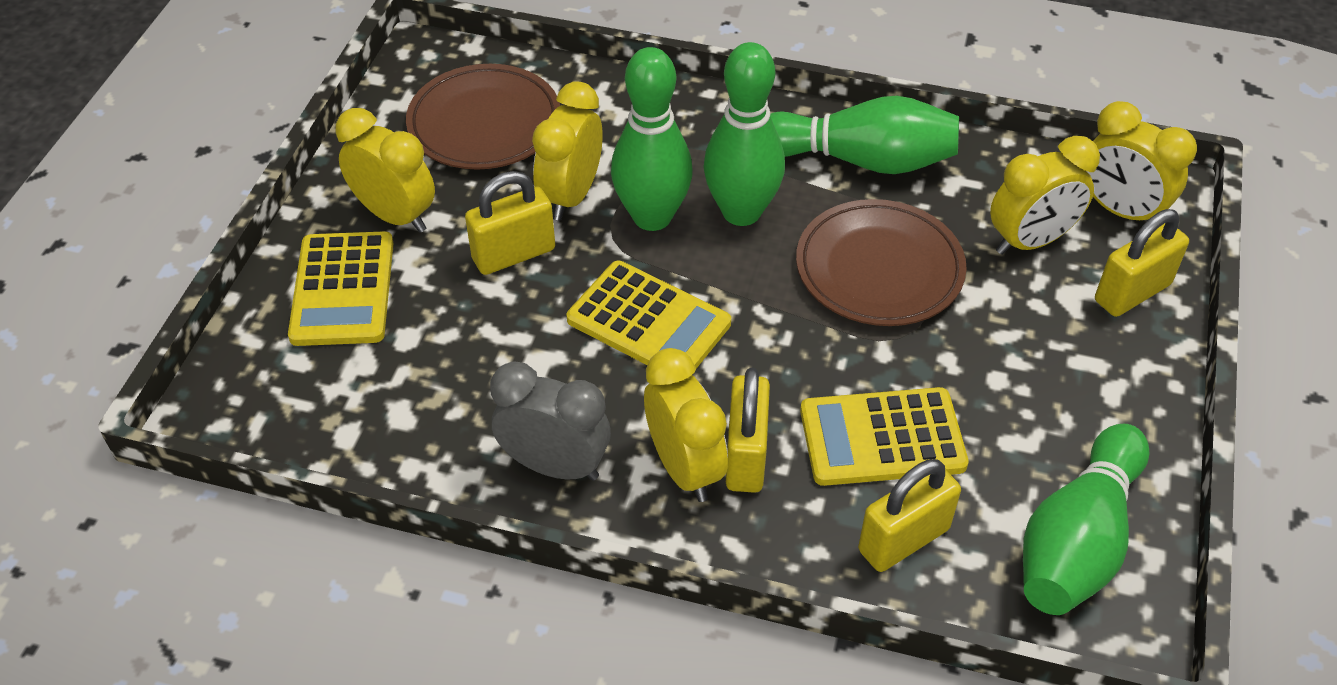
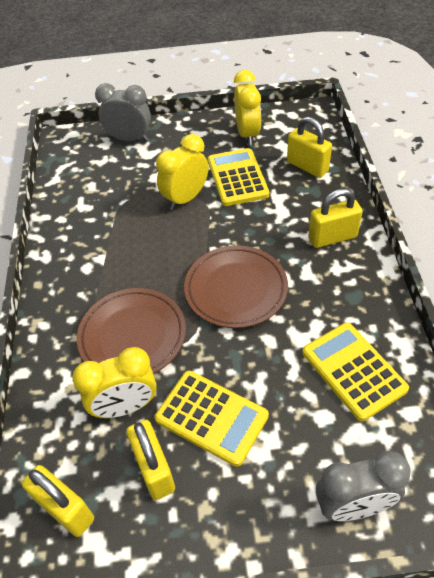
green bowling pin: 4 -> 0
grey clock: 1 -> 2
yellow clock: 5 -> 3

